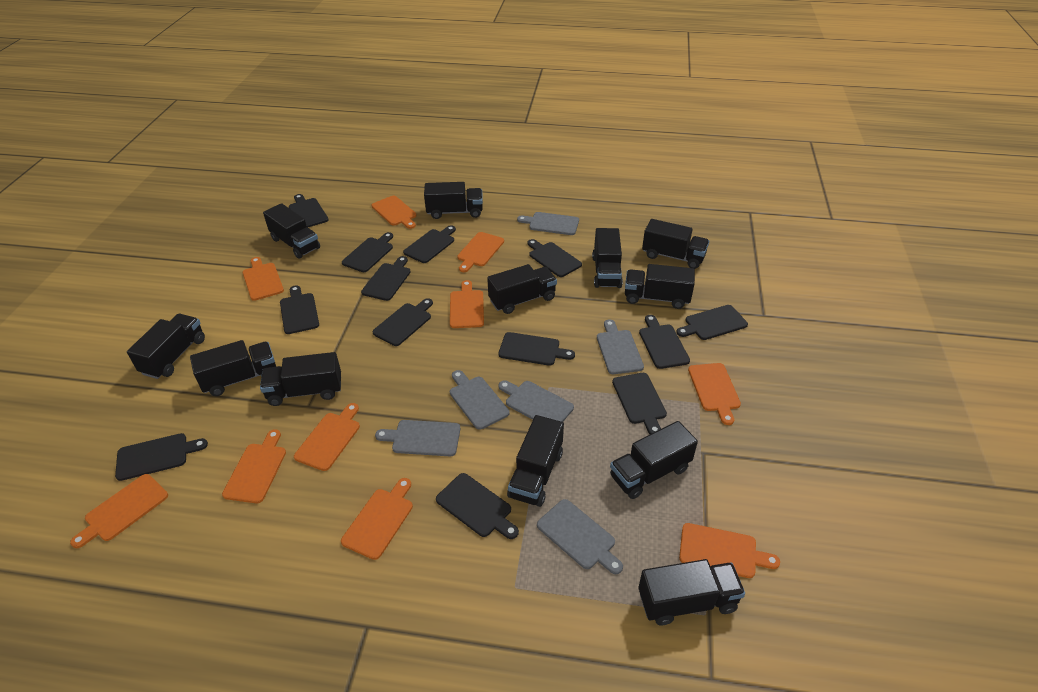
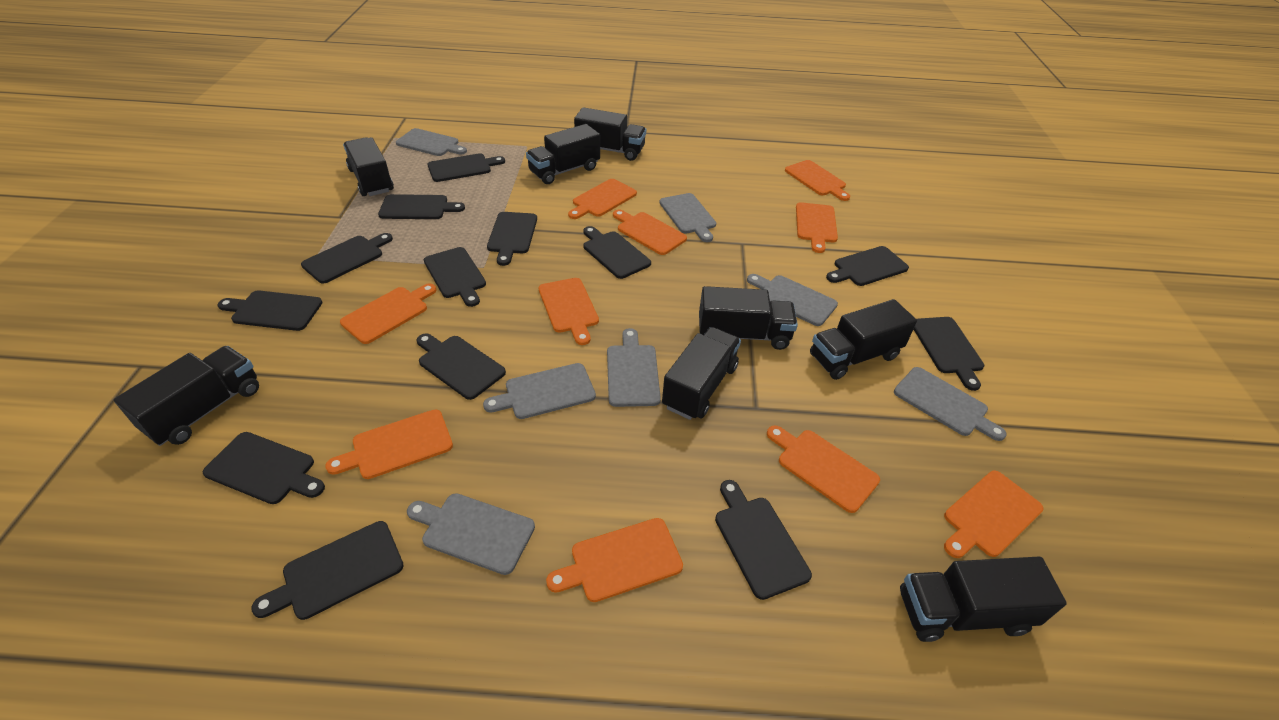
black truck: 12 -> 8
grey cutting board: 6 -> 7

